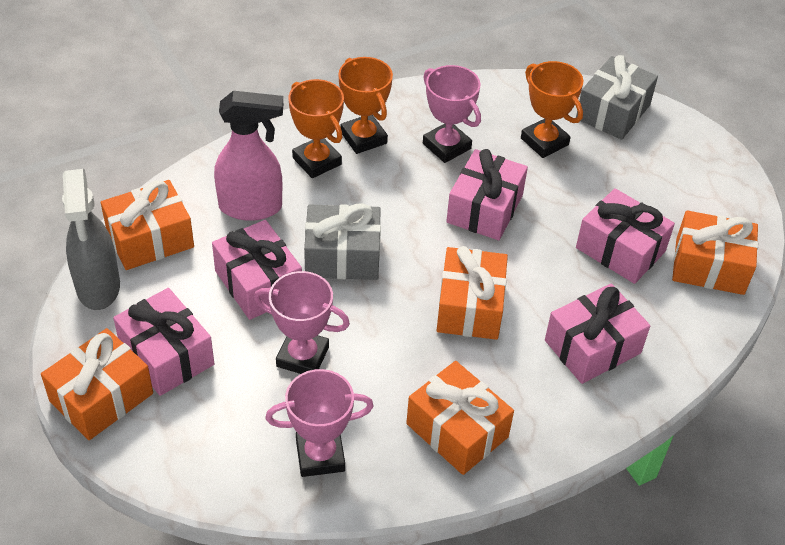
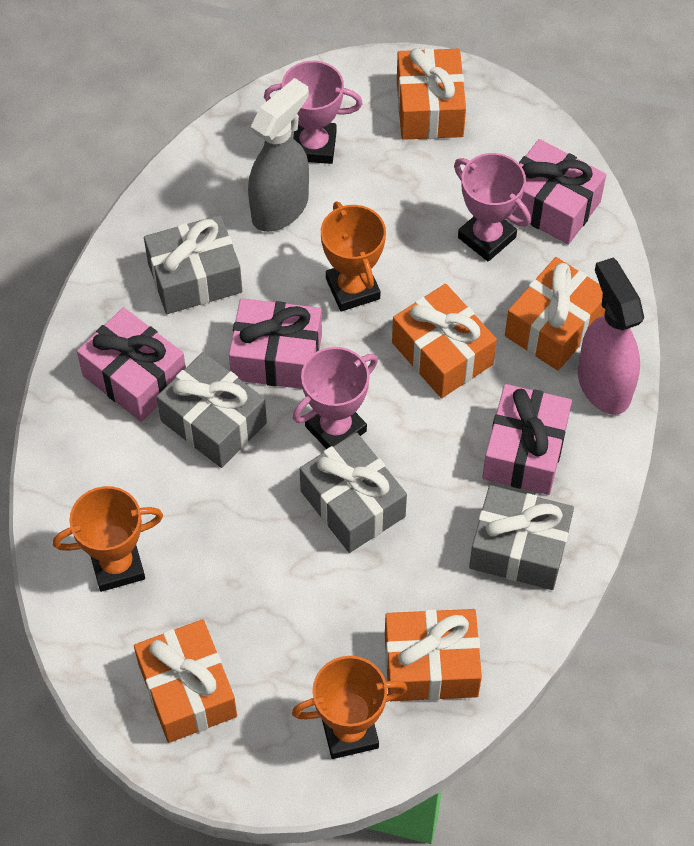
grey gift: 2 -> 4
pink gift: 5 -> 4

